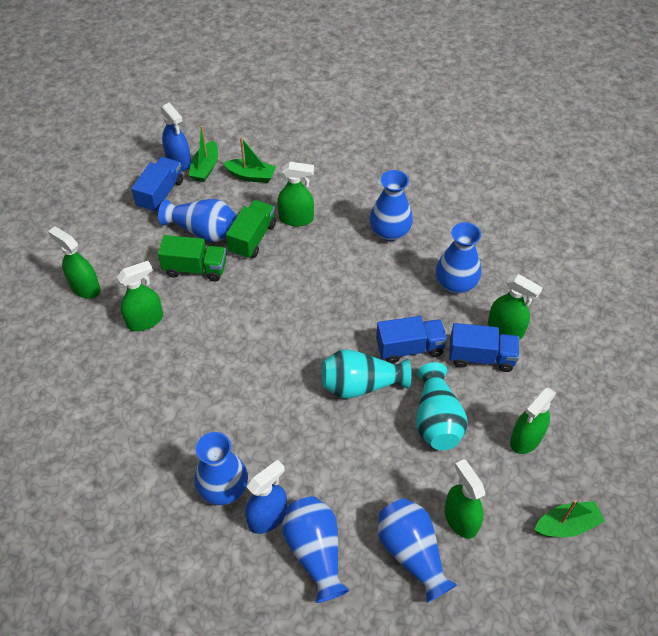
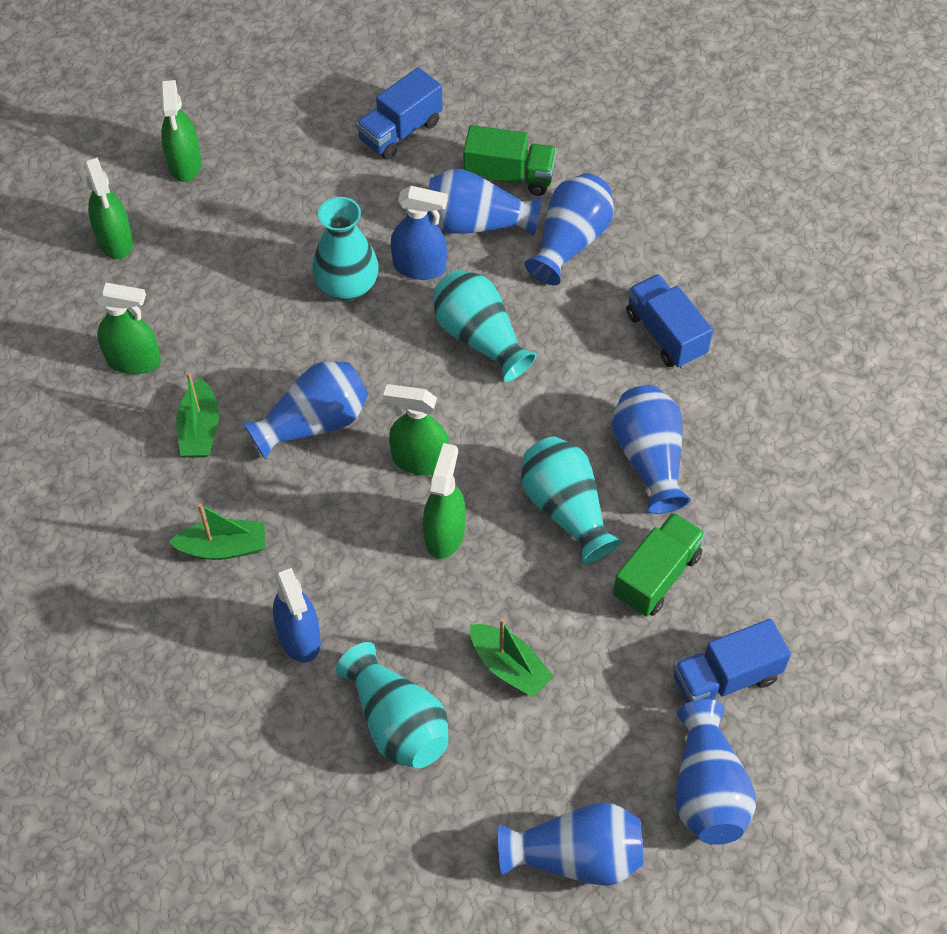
green spray bottle: 6 -> 5
turquoise vase: 2 -> 4

